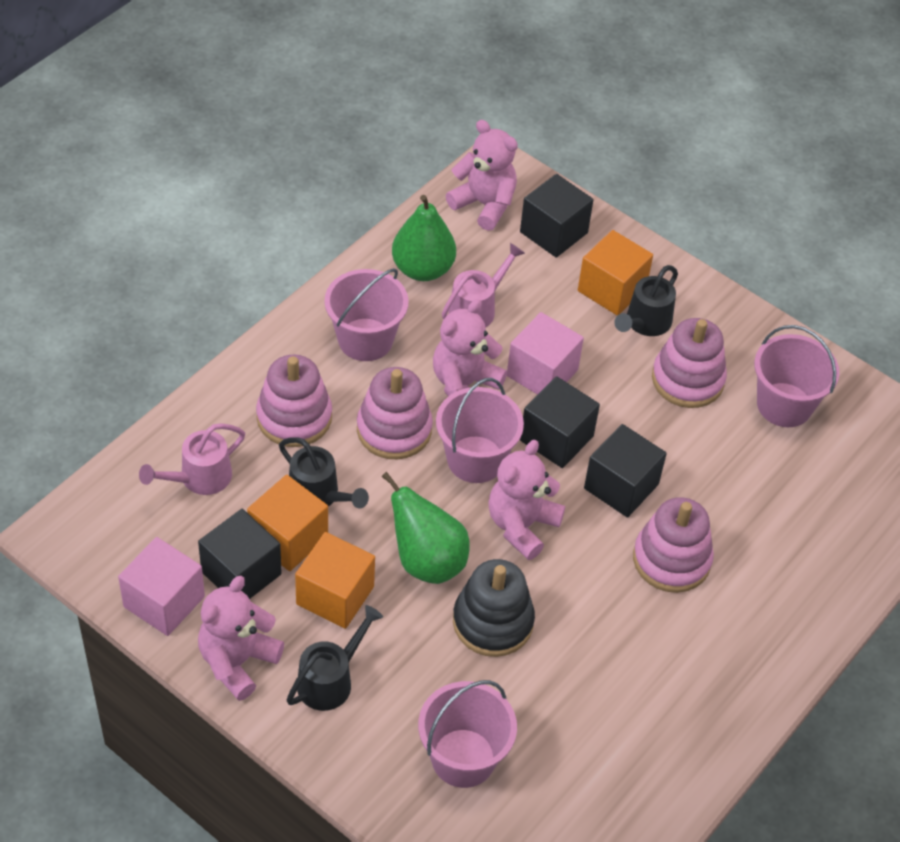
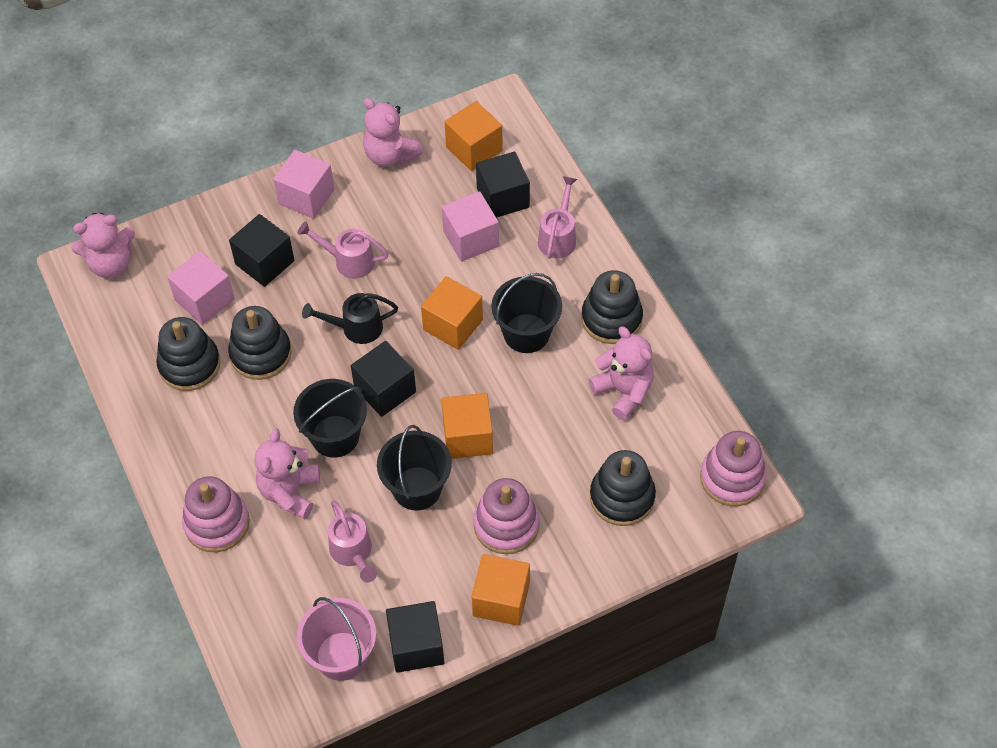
black bucket: 0 -> 3
black stacking toy: 1 -> 4
black watering can: 3 -> 1
green pear: 2 -> 0
orange cube: 3 -> 4
pink bucket: 4 -> 1
pink cube: 2 -> 3
pink stacking toy: 4 -> 3
pink watering can: 2 -> 3

